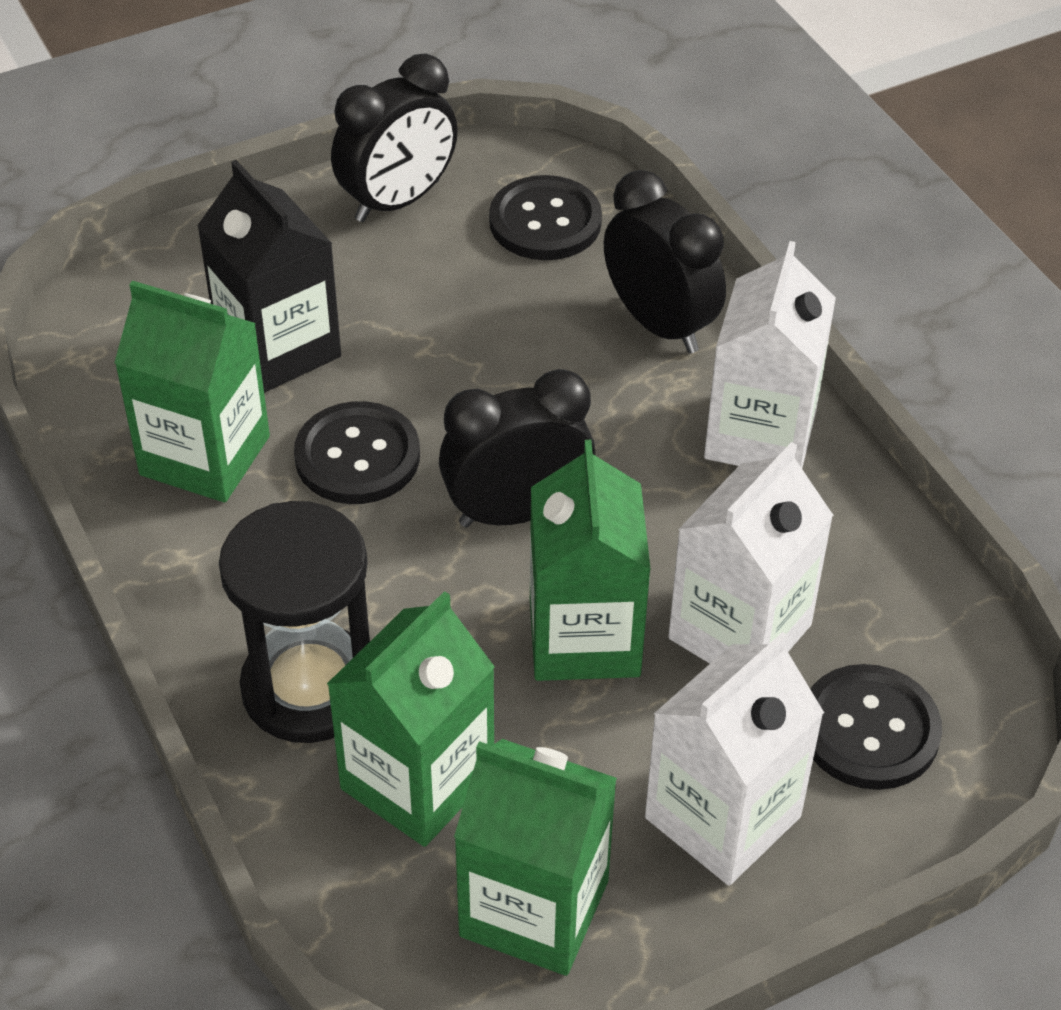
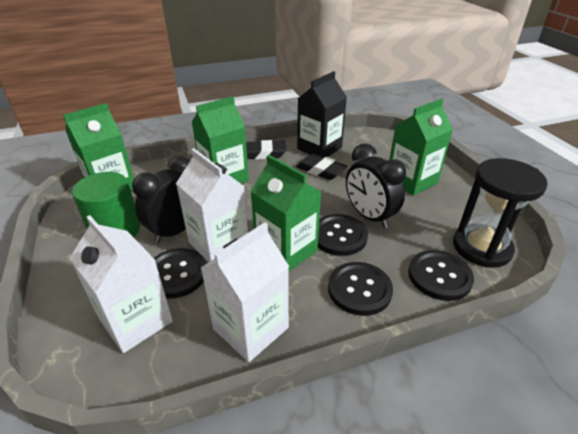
black button: 3 -> 4
black clock: 3 -> 2
black eraser: 0 -> 2
green cylinder: 0 -> 1

